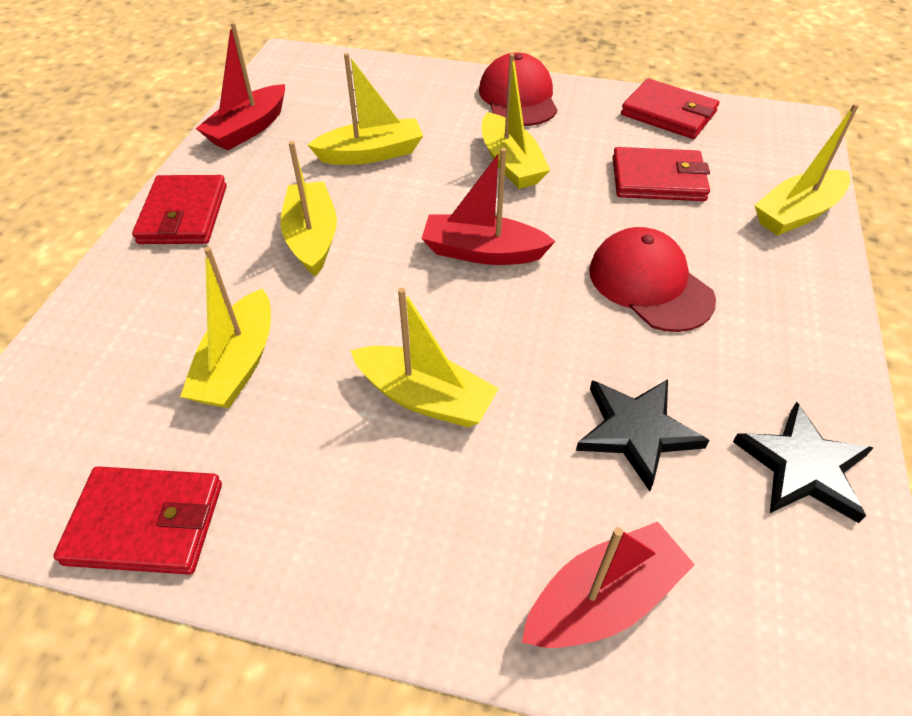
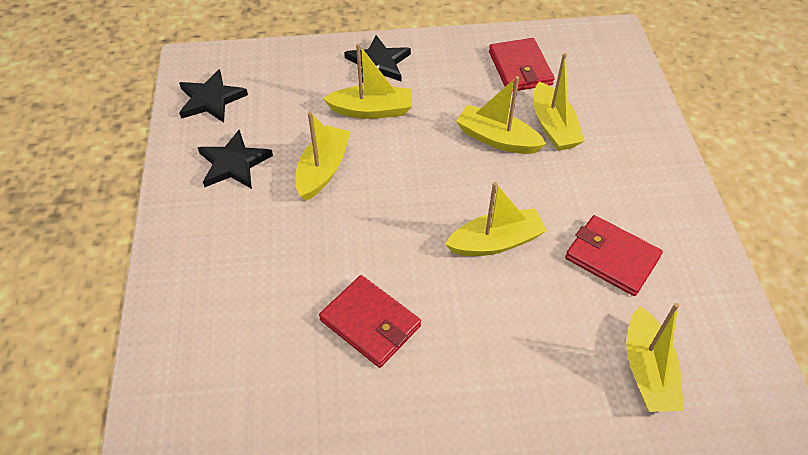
black star: 2 -> 3
red boat: 3 -> 0
red cap: 2 -> 0
red wallet: 4 -> 3

